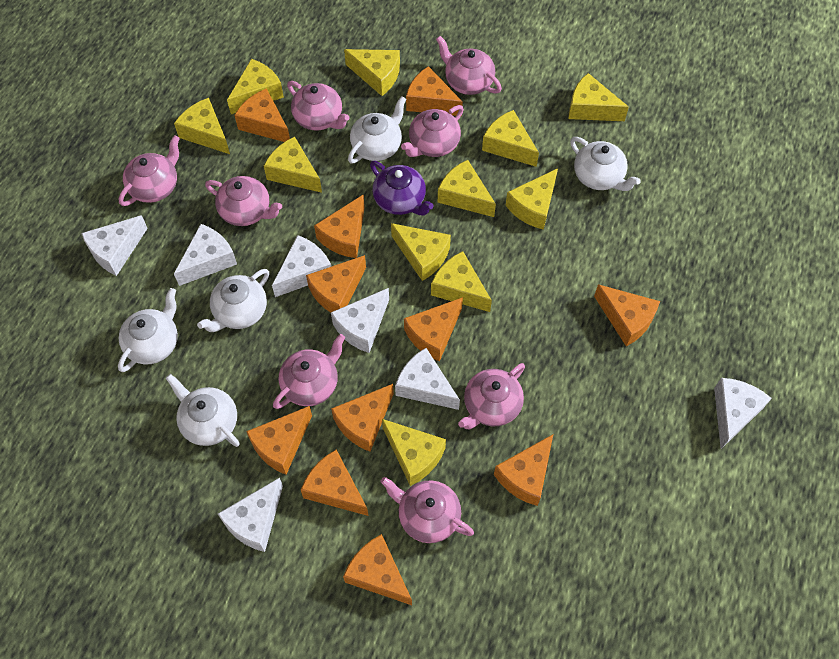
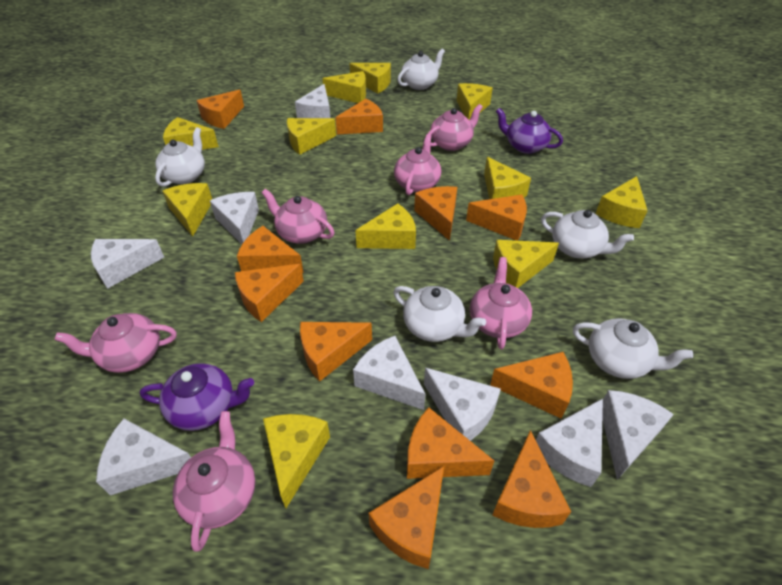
pink teapot: 8 -> 6
purple teapot: 1 -> 2
white cheese: 7 -> 8

